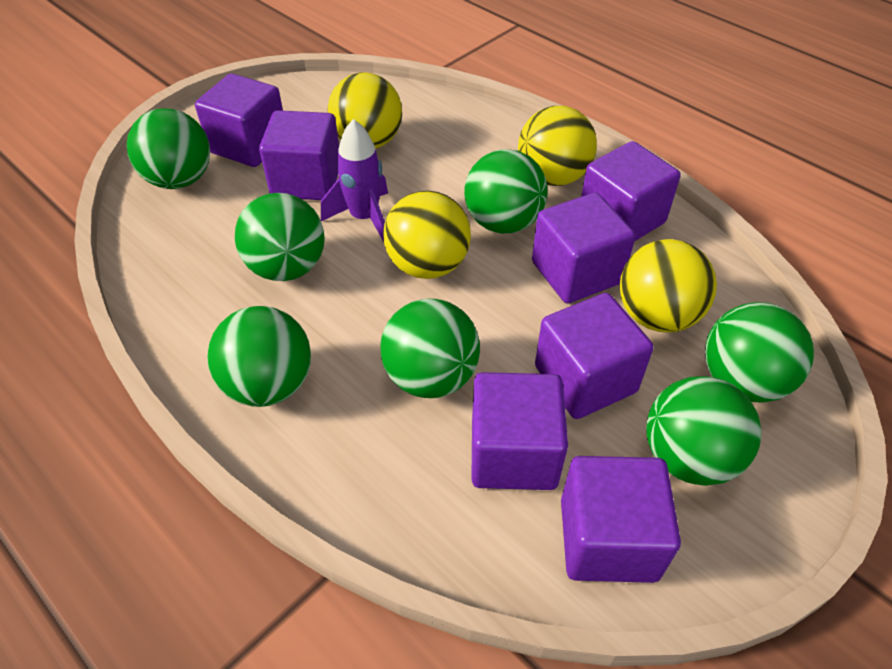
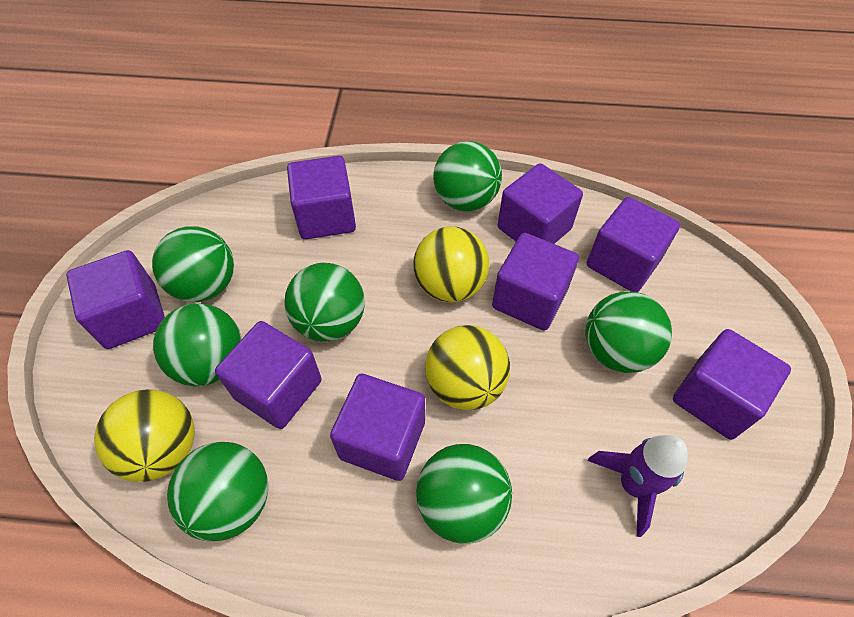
purple cube: 7 -> 8
yellow ball: 4 -> 3

